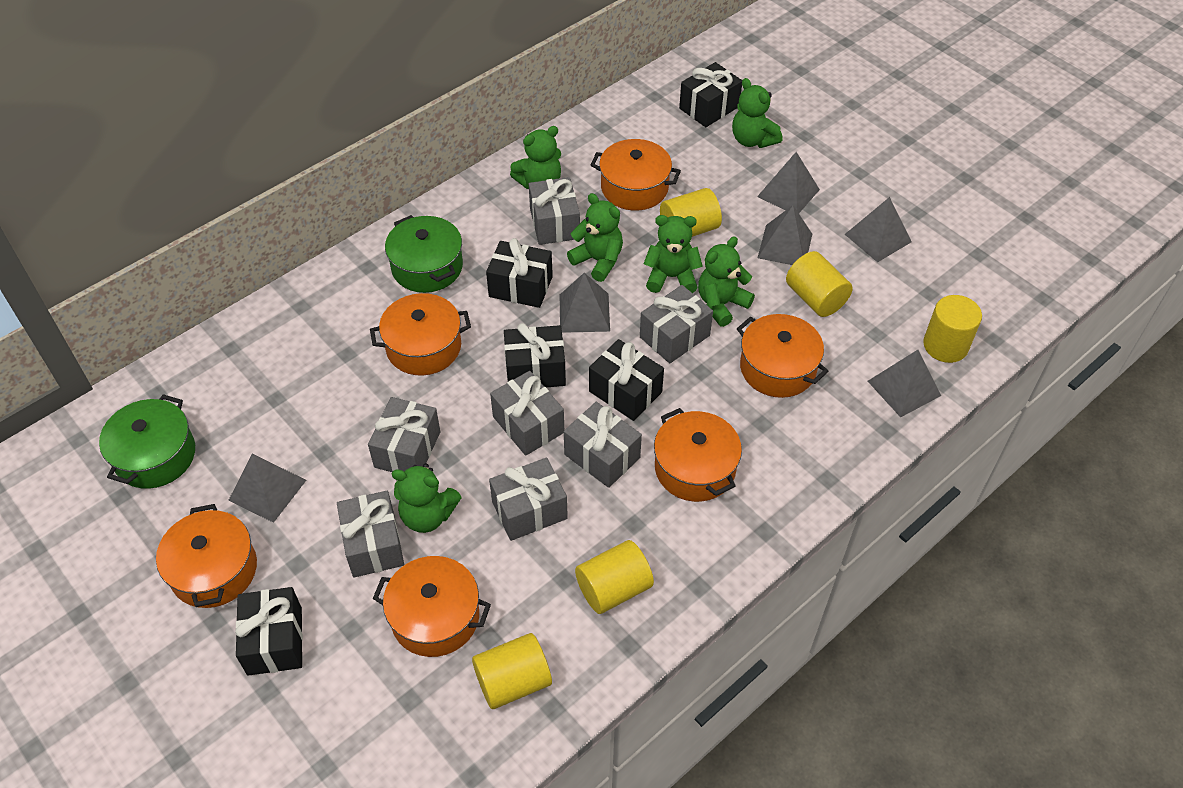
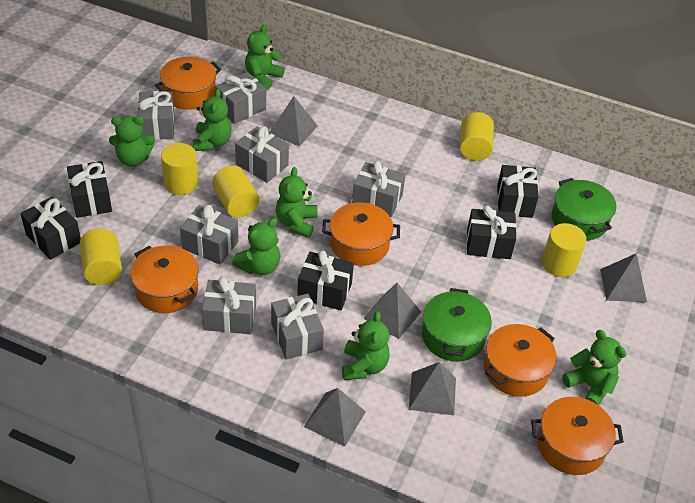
green teddy bear: 6 -> 7
grey pyramid: 6 -> 5
orange pot: 6 -> 5

